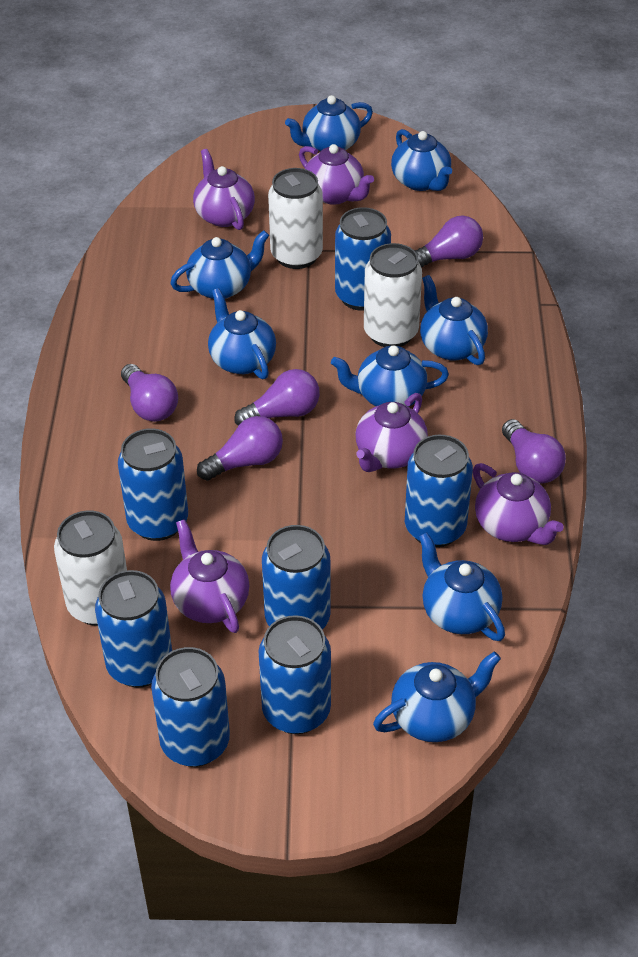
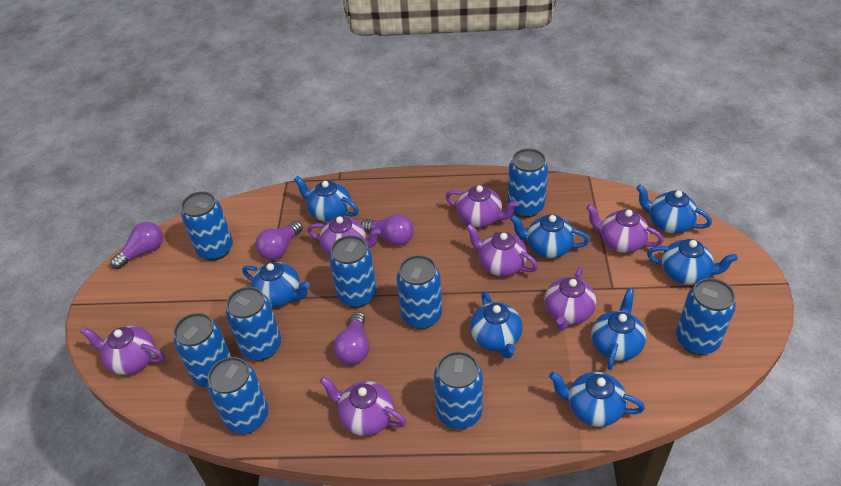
blue can: 7 -> 9
purple light bulb: 5 -> 4
purple teapot: 5 -> 7
white can: 3 -> 0

